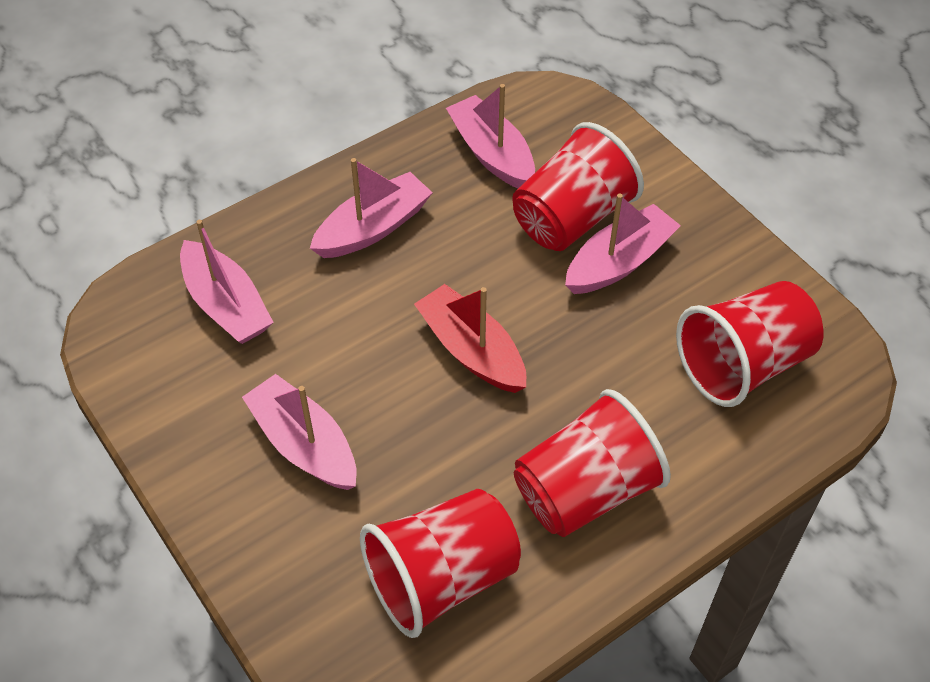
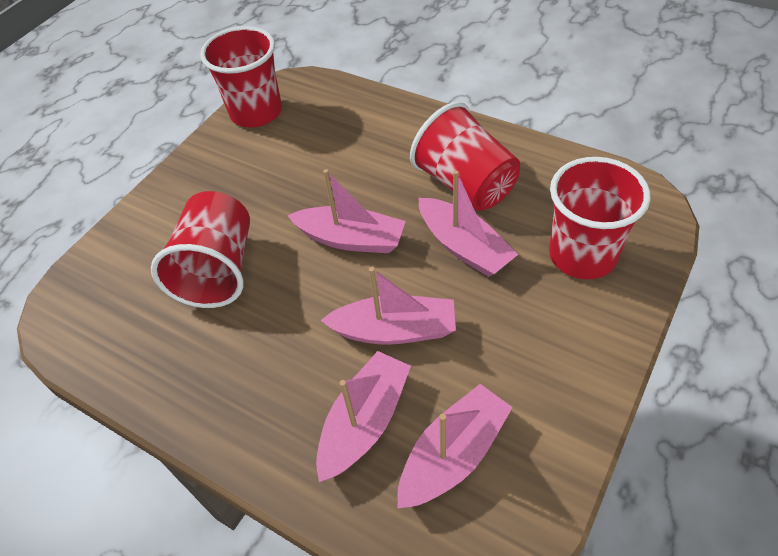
red boat: 1 -> 0

